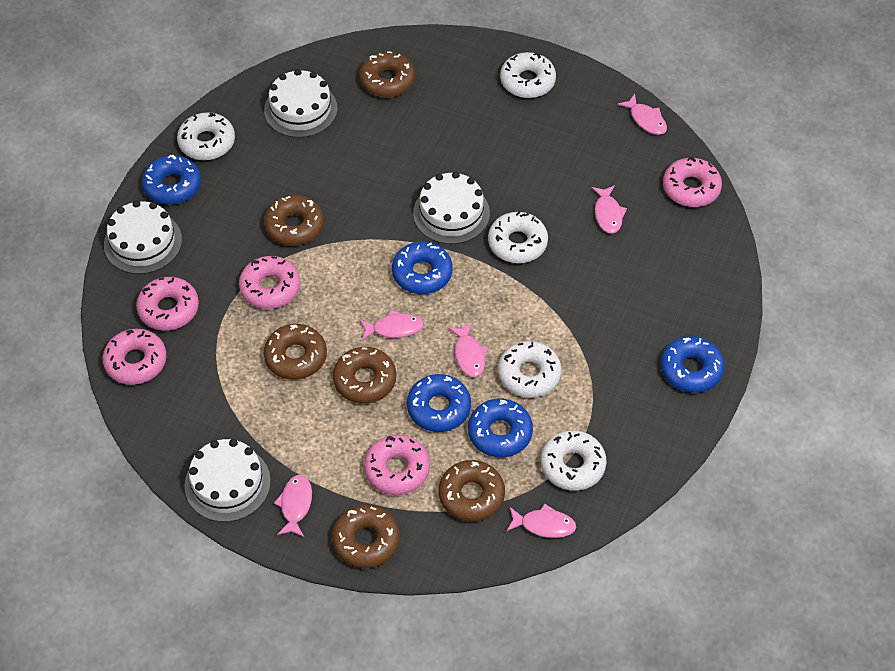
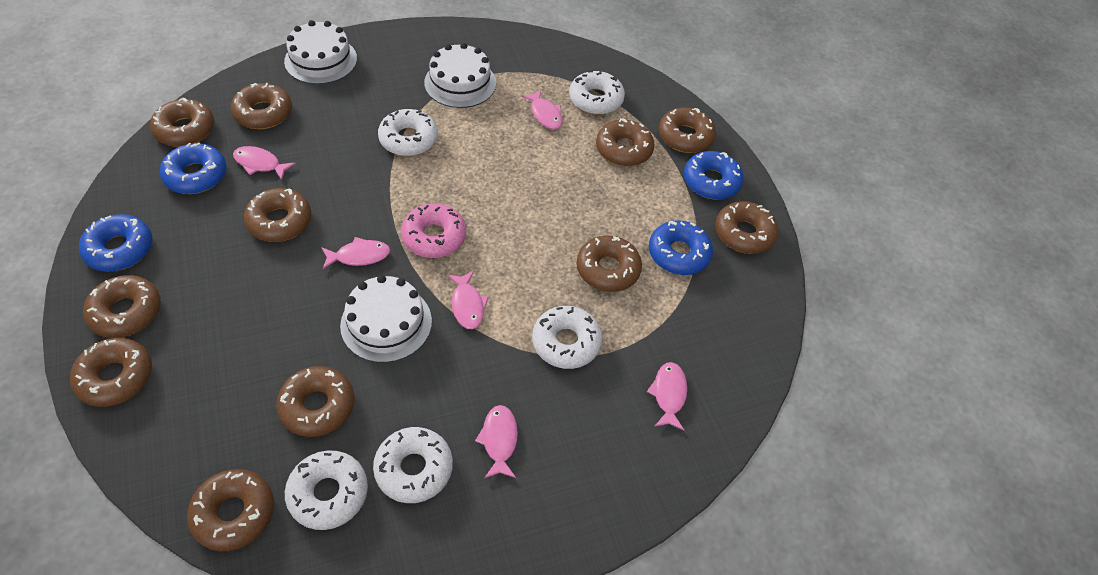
blue donut: 5 -> 4
brown donut: 6 -> 11
pink donut: 5 -> 1
white cake: 4 -> 3

